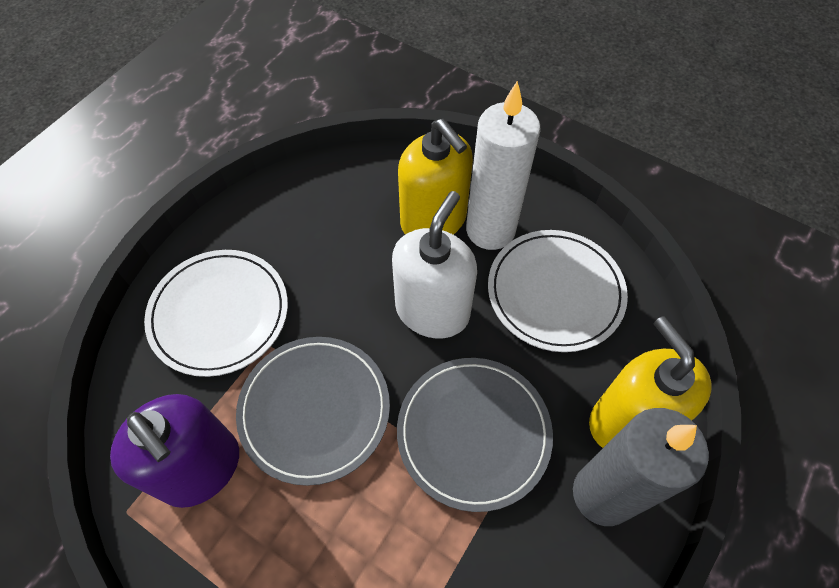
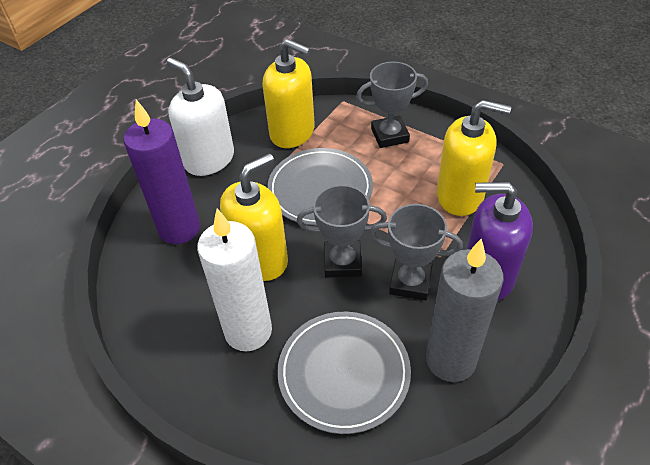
grey trophy: 0 -> 3
purple candle: 0 -> 1
white plate: 2 -> 0
yellow soap dispenser: 2 -> 3

